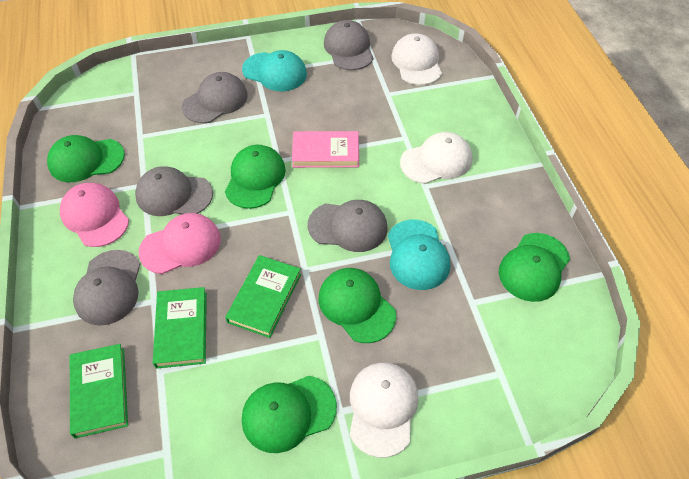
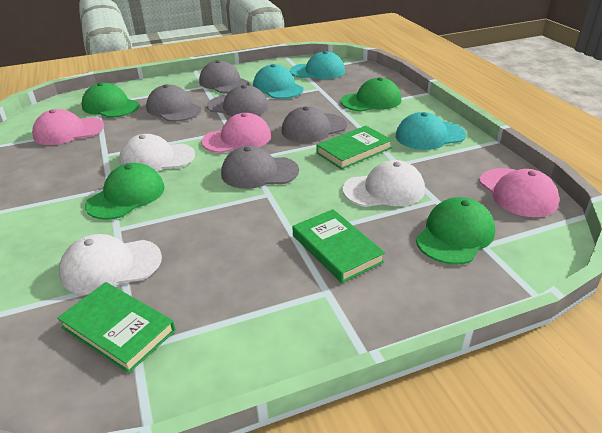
green cap: 5 -> 4
pink book: 1 -> 0
pink cap: 2 -> 3
turquoise cap: 2 -> 3

